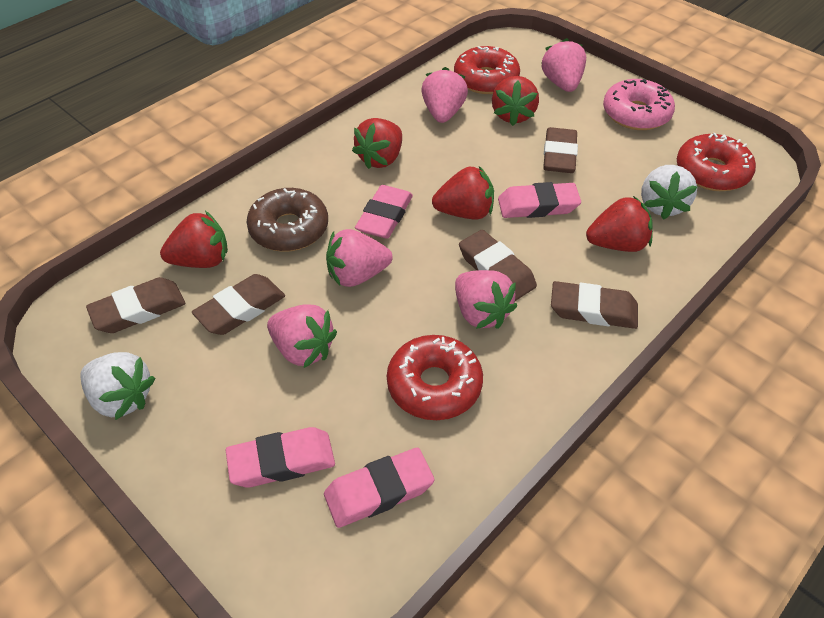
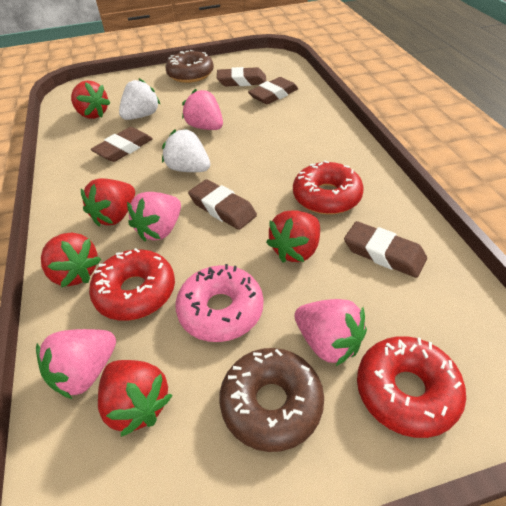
brown donut: 1 -> 2
pink eraser: 4 -> 0
pink strawberry: 5 -> 4

